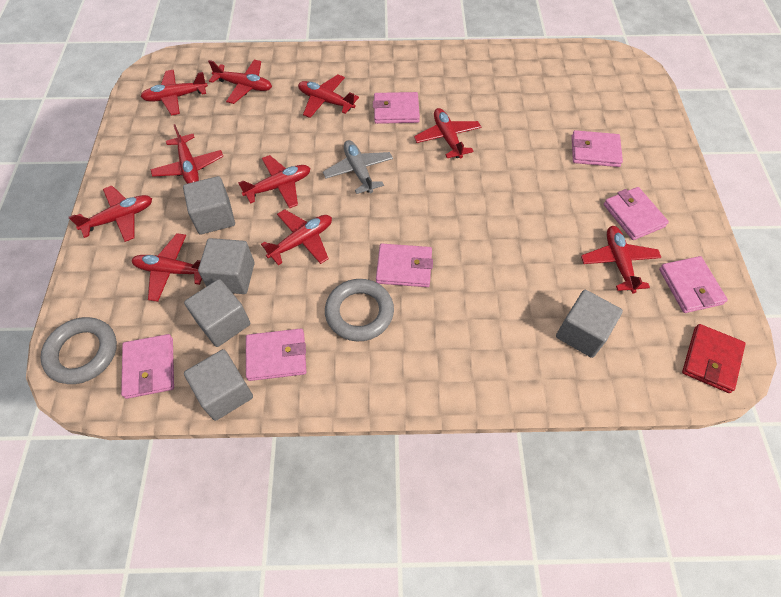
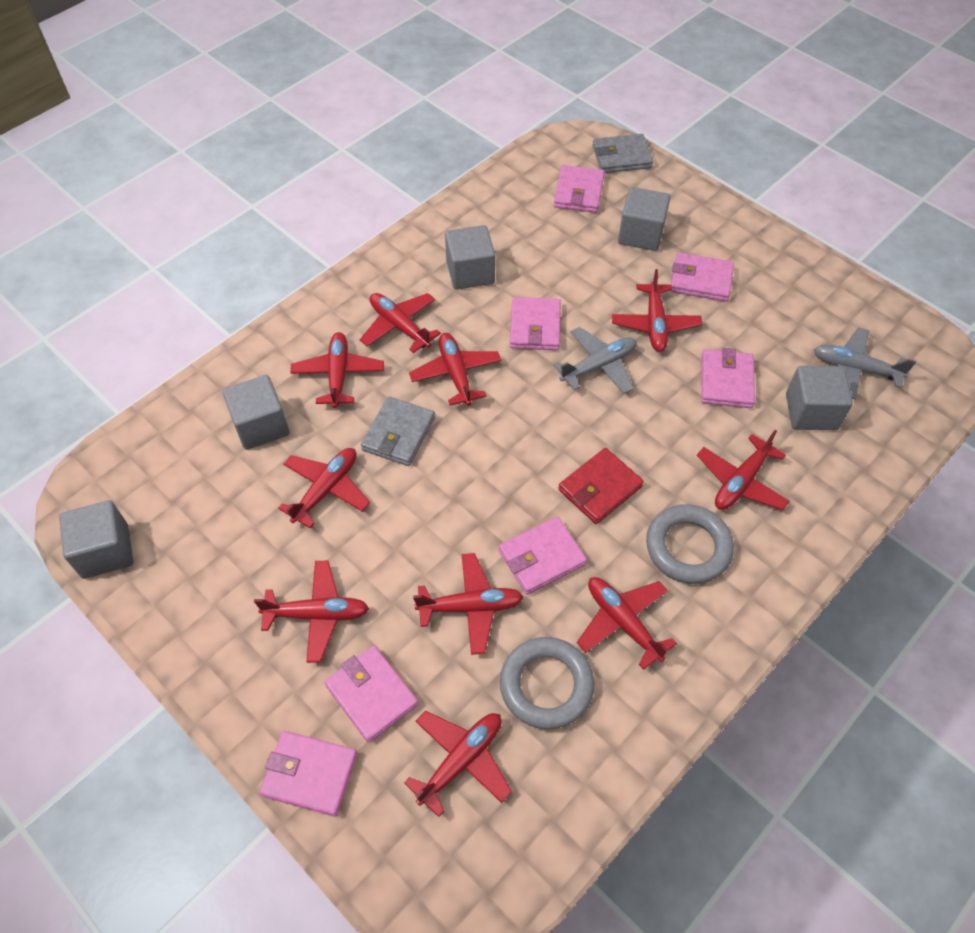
grey plane: 1 -> 2
grey wallet: 0 -> 2

